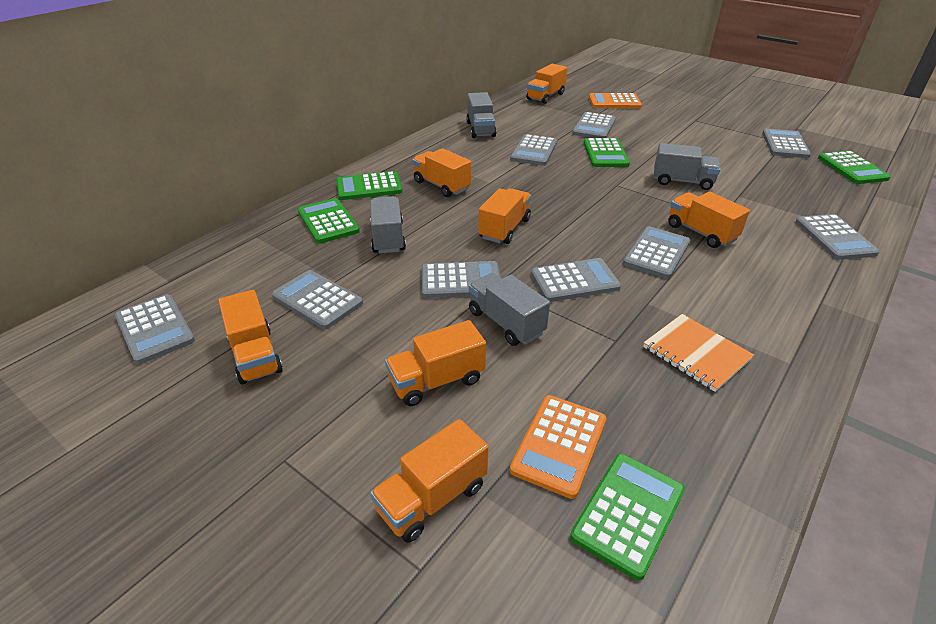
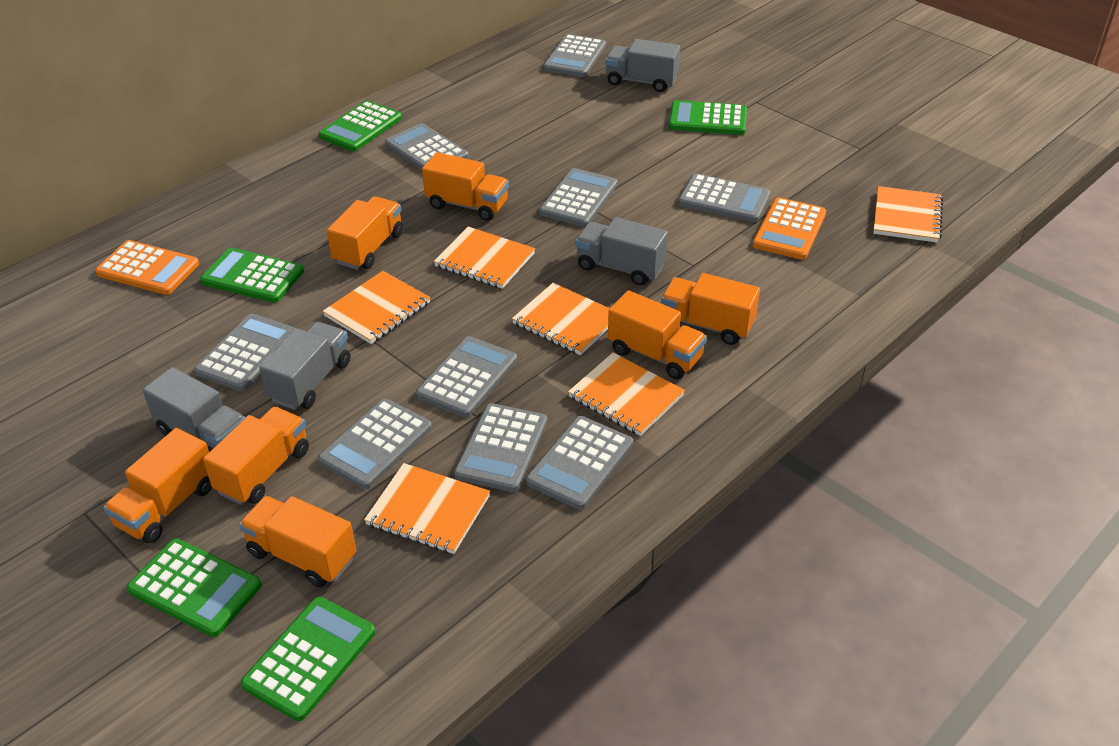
orange notebook: 1 -> 6

